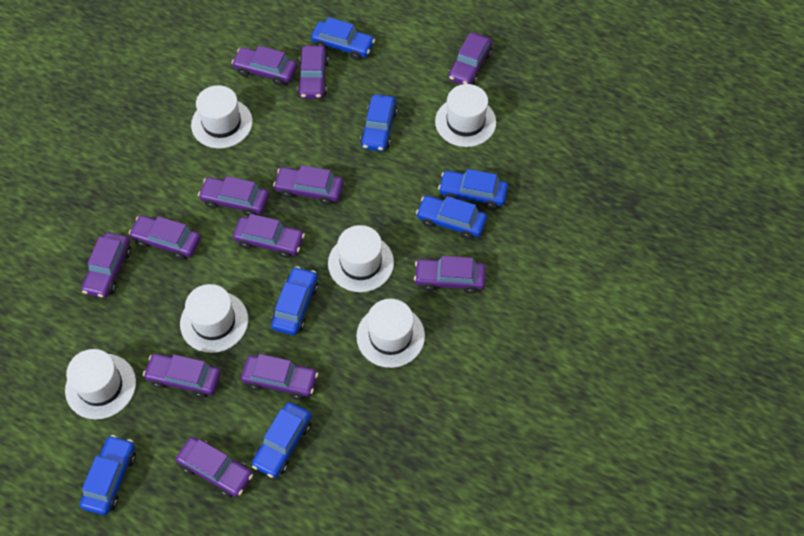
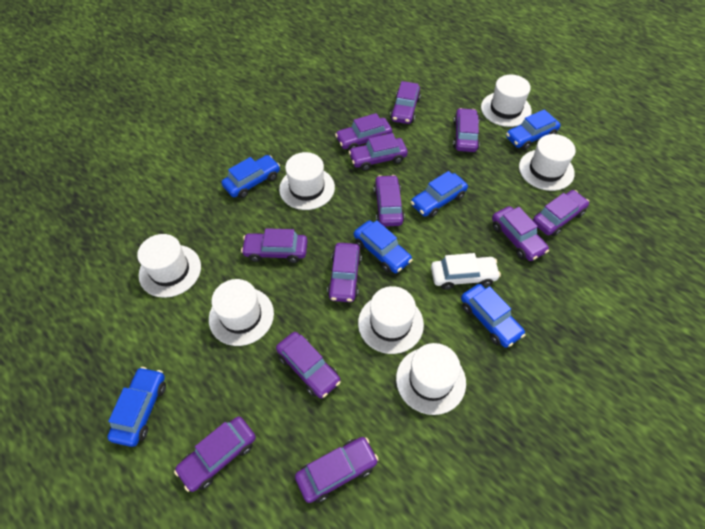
blue car: 7 -> 6
white car: 0 -> 1
white hat: 6 -> 7

